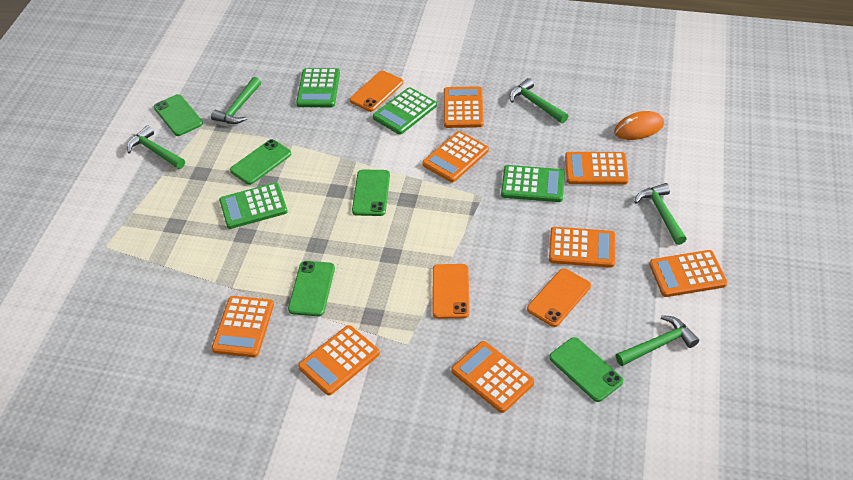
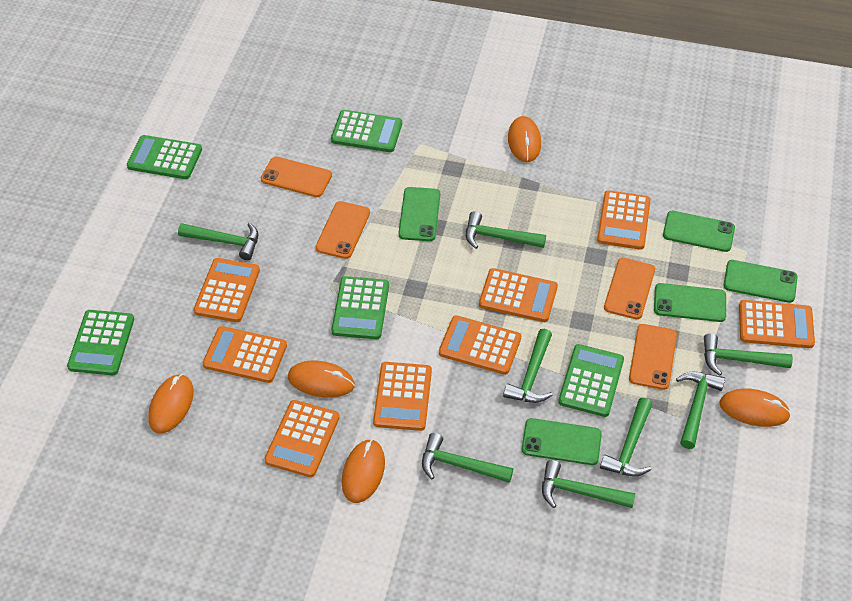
green calculator: 4 -> 5
green hammer: 5 -> 8
orange mouse: 1 -> 5
orange phone: 3 -> 4

